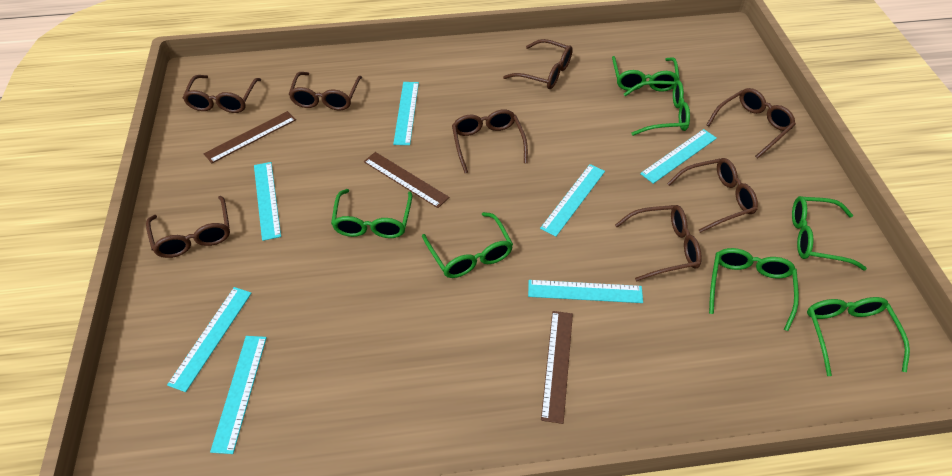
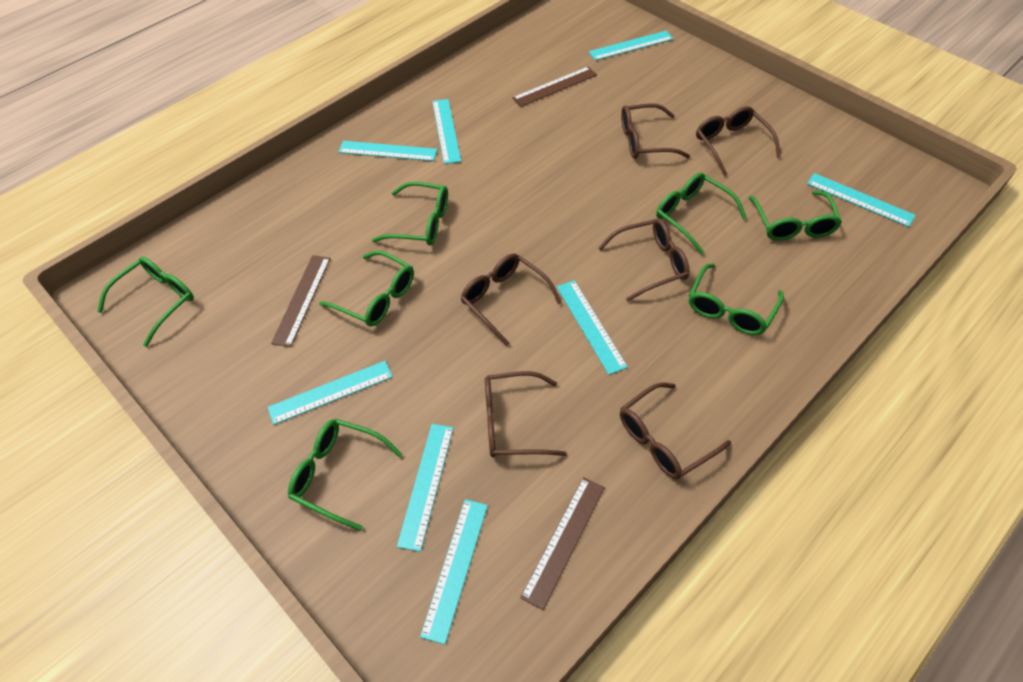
brown glasses: 8 -> 6
turquoise ruler: 7 -> 8

